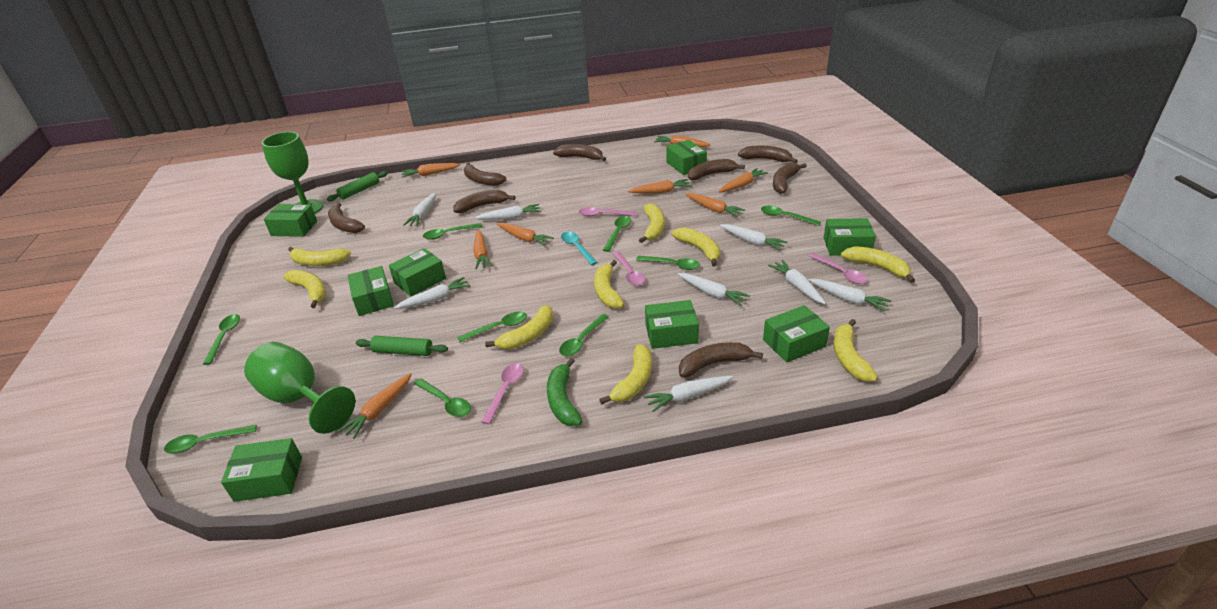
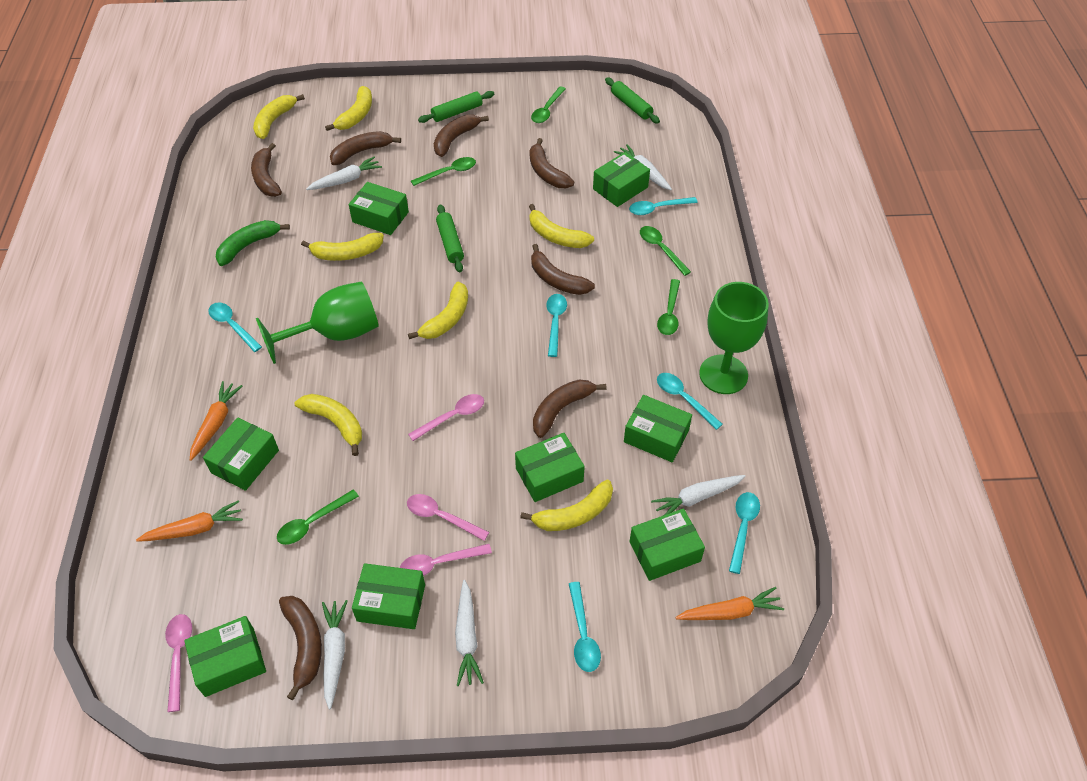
brown banana: 8 -> 7
green rolling pin: 2 -> 3
green spoon: 9 -> 5
orange carrot: 8 -> 3
turquoise spoon: 1 -> 6
white carrot: 8 -> 5
yellow banana: 9 -> 7

